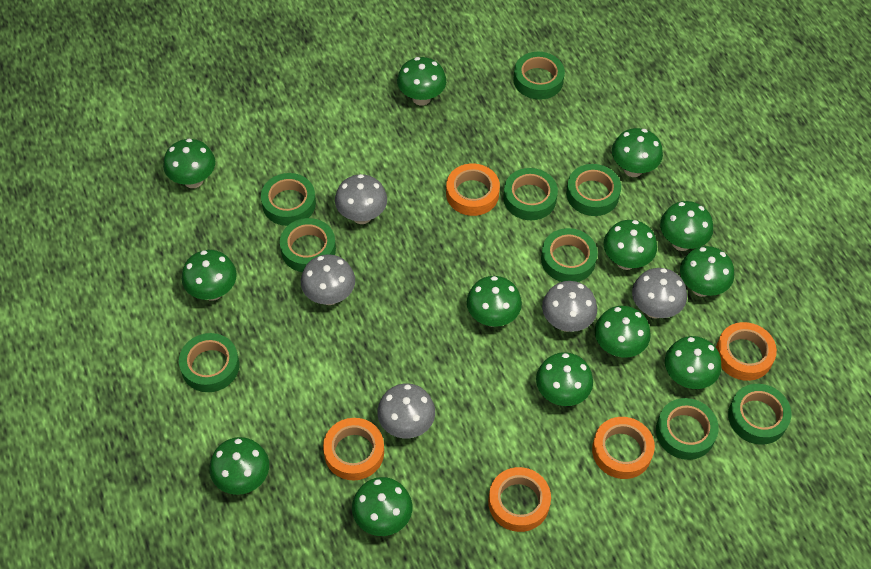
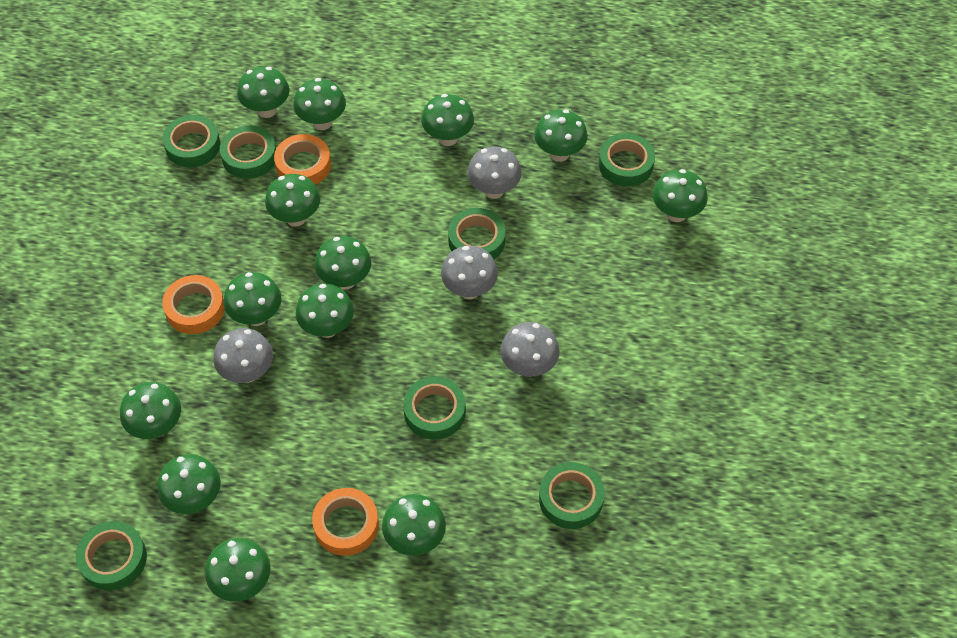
green tape: 9 -> 7
grey mushroom: 5 -> 4
orange tape: 5 -> 3

